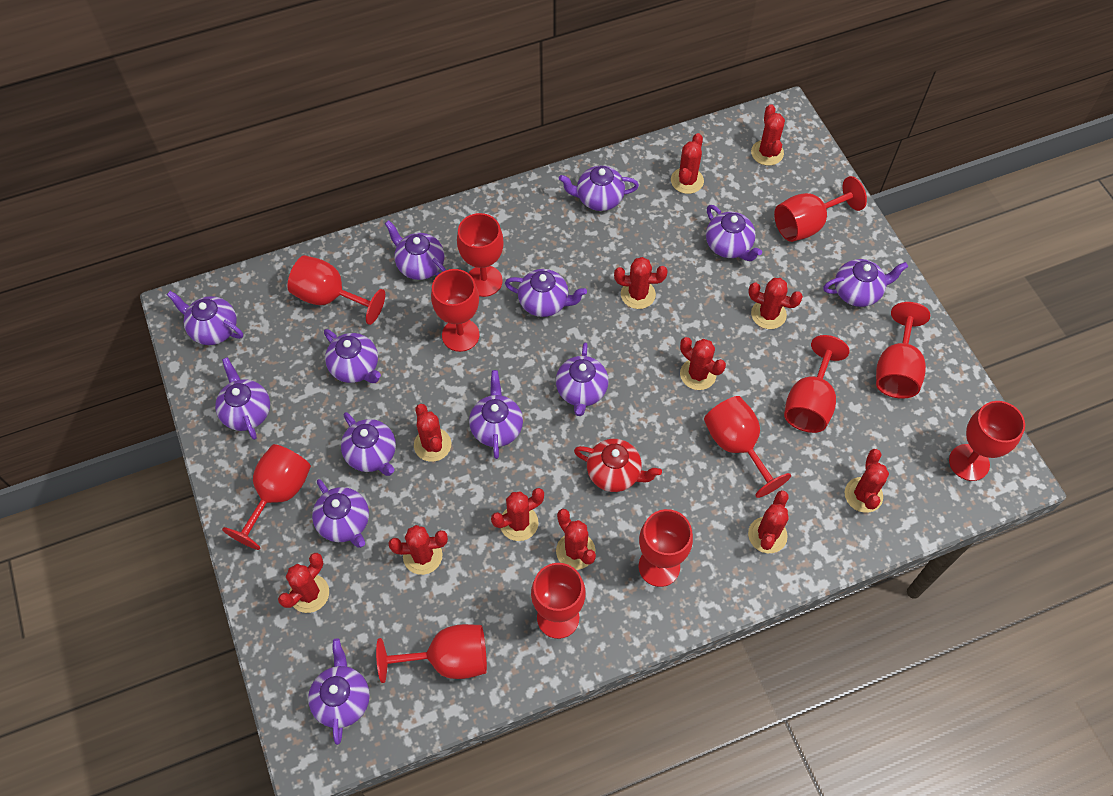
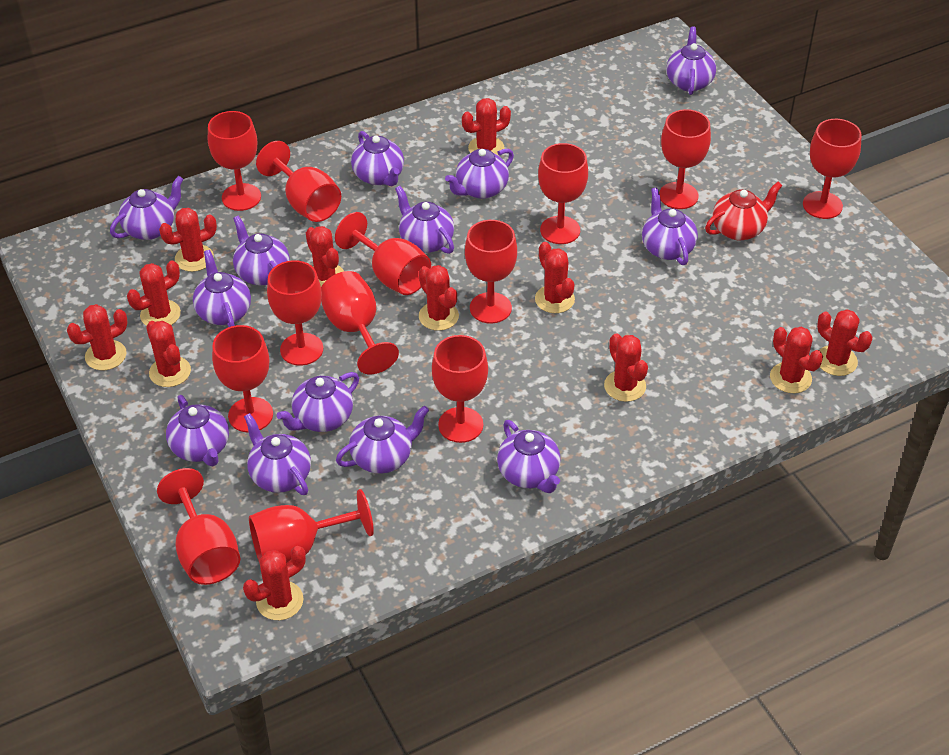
red goblet: 12 -> 13

